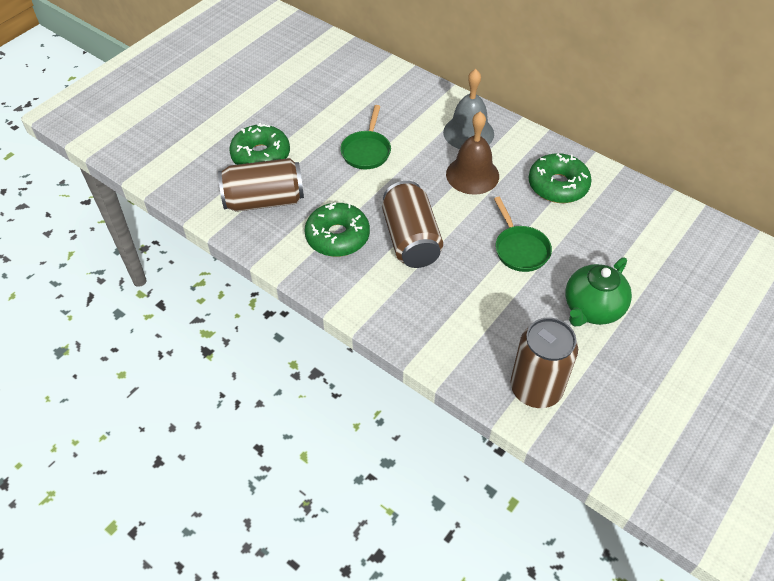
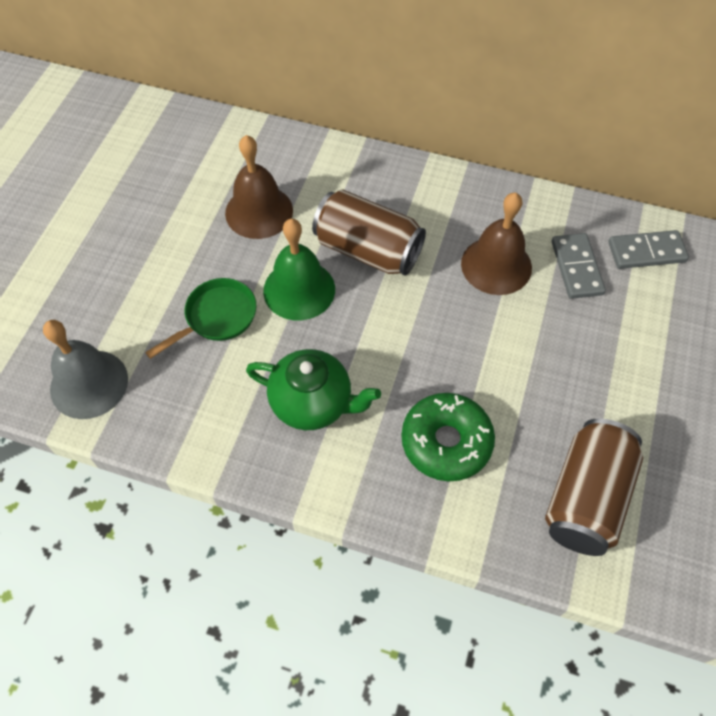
brown bell: 1 -> 2
brown can: 3 -> 2
green bell: 0 -> 1
green donut: 3 -> 1
green pan: 2 -> 1
grey domino: 0 -> 2

